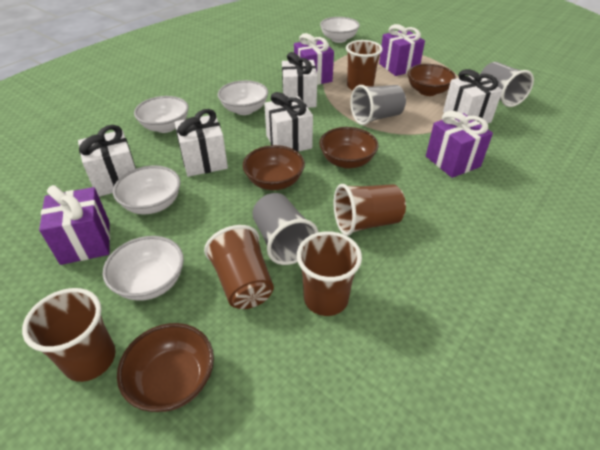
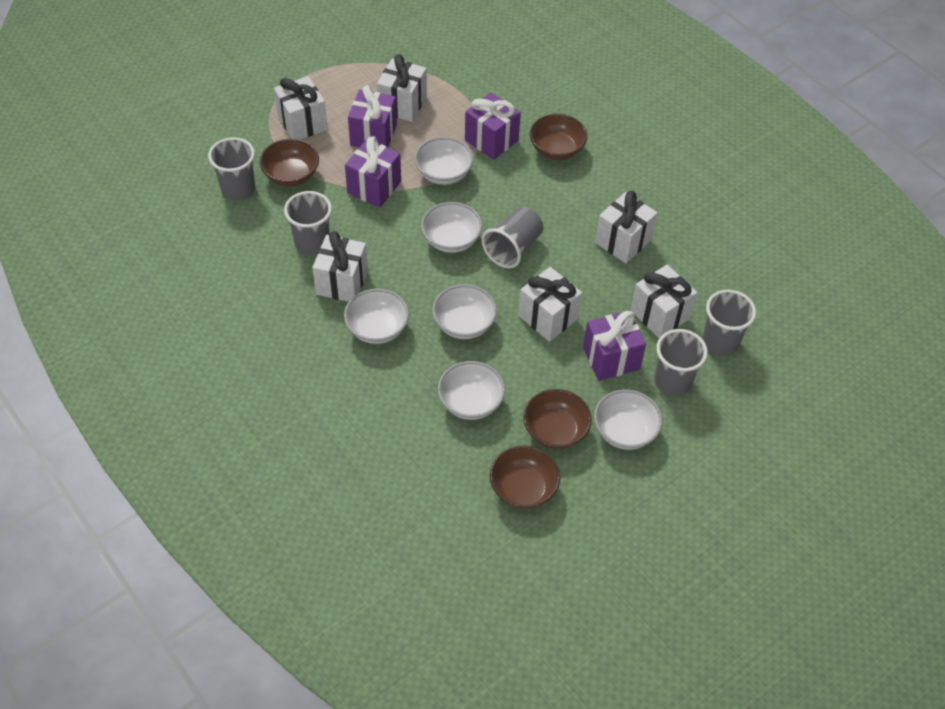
brown cup: 5 -> 0
grey cup: 3 -> 5
white bowl: 5 -> 6
white gift: 5 -> 6

